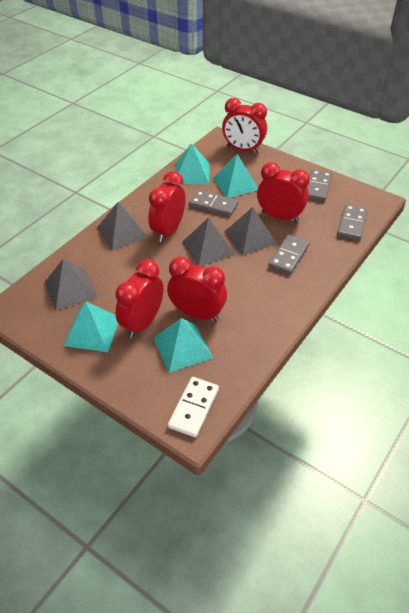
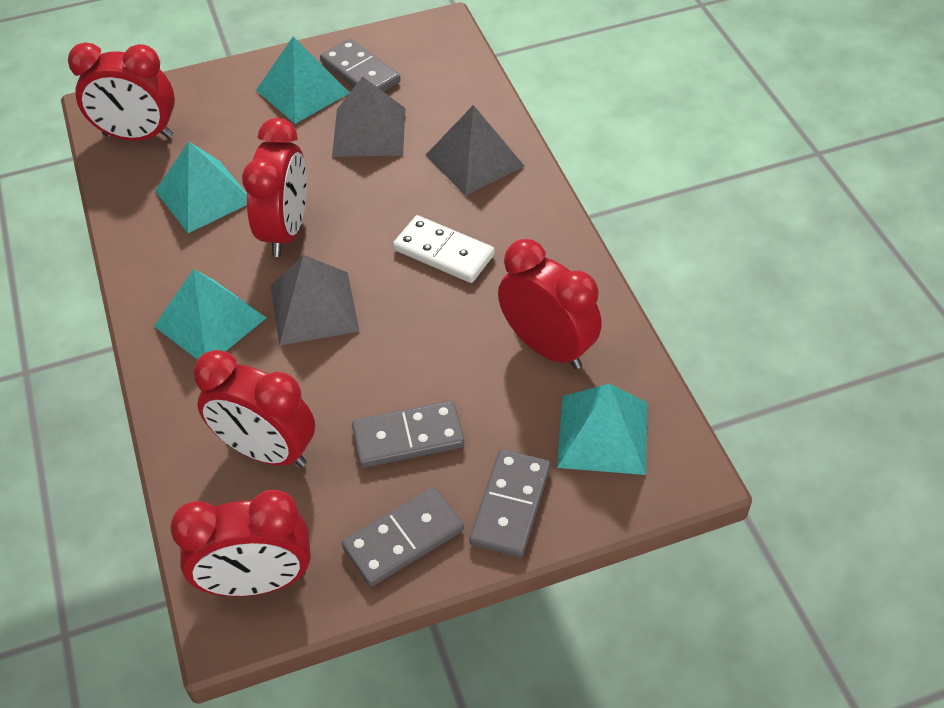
grey pyramid: 4 -> 3

